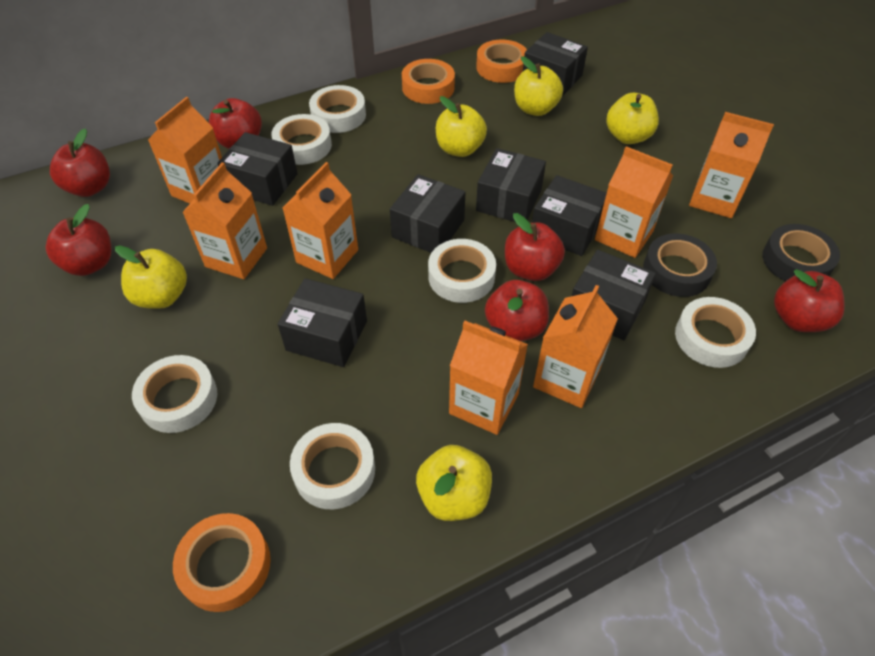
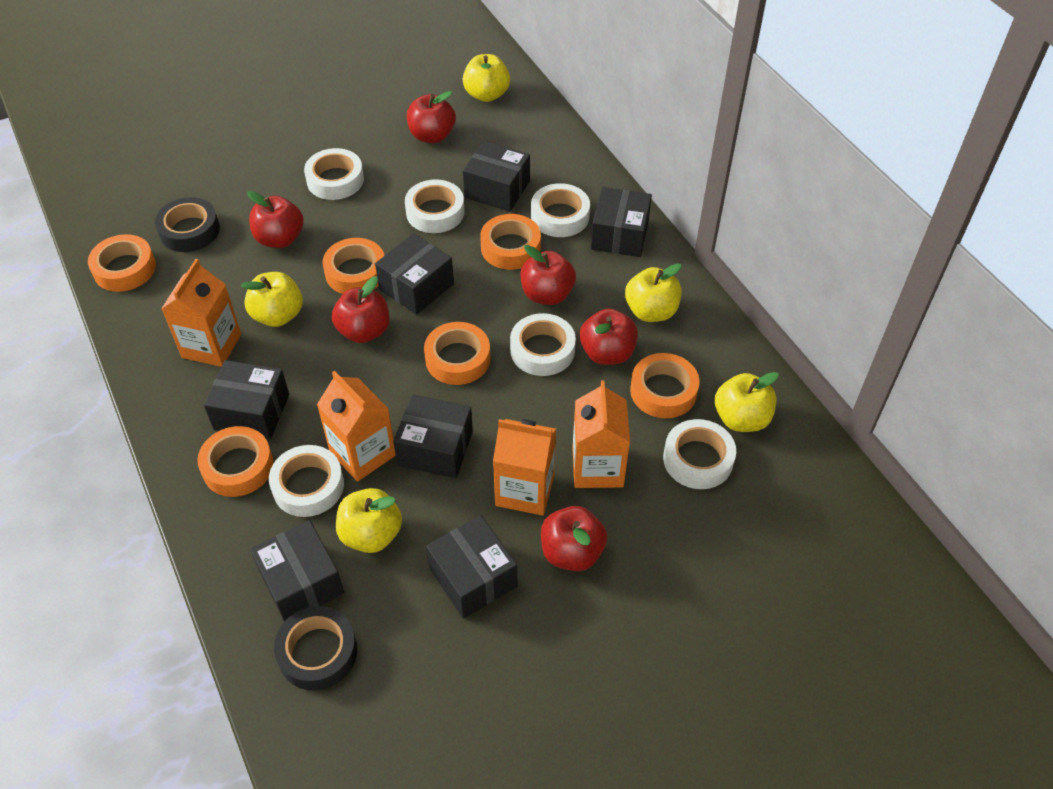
orange carton: 7 -> 4
orange tape: 3 -> 6

